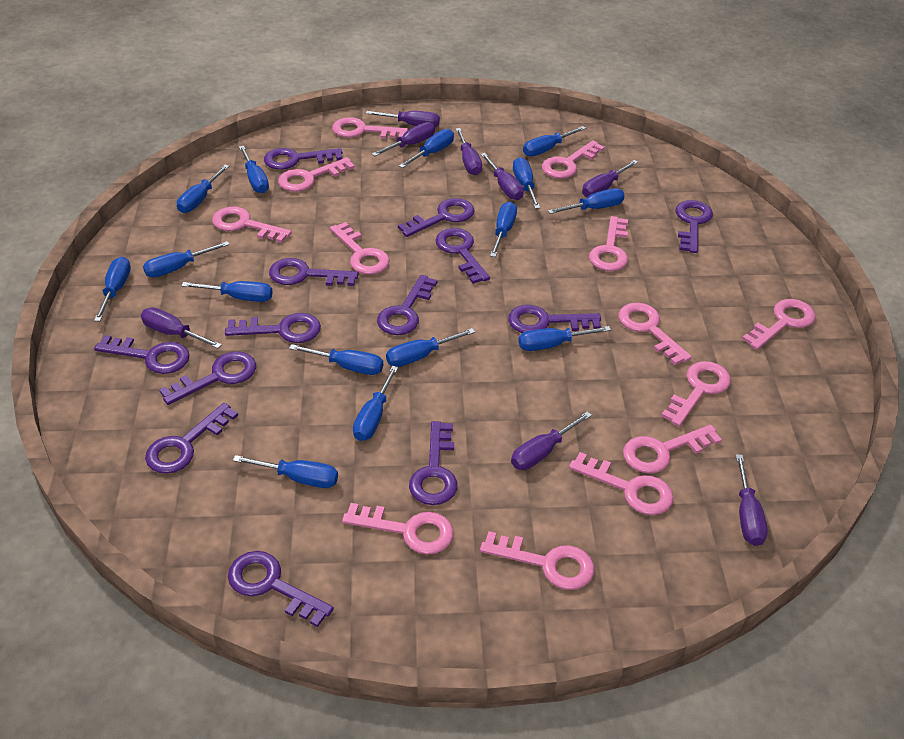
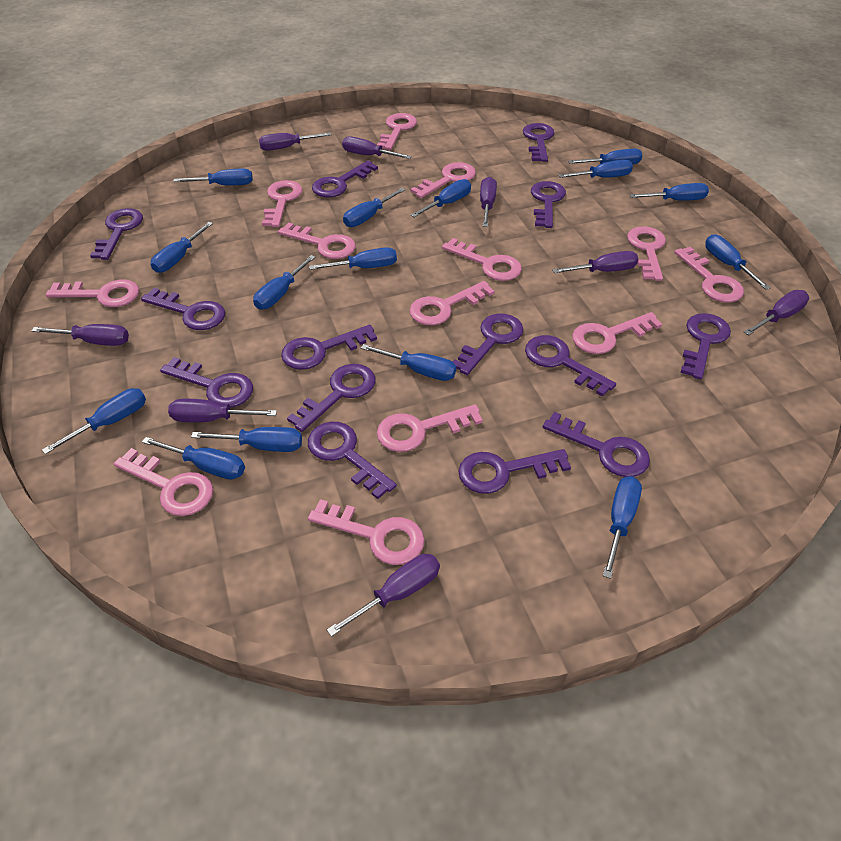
purple key: 13 -> 14

